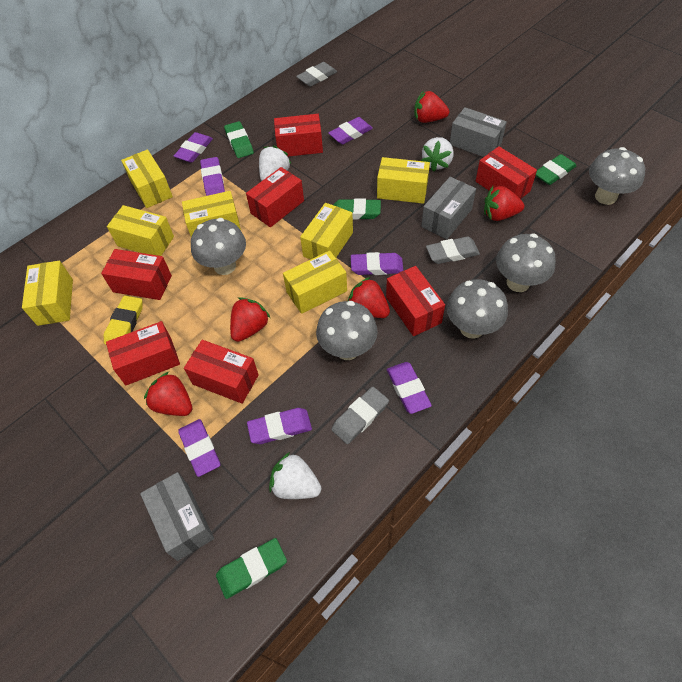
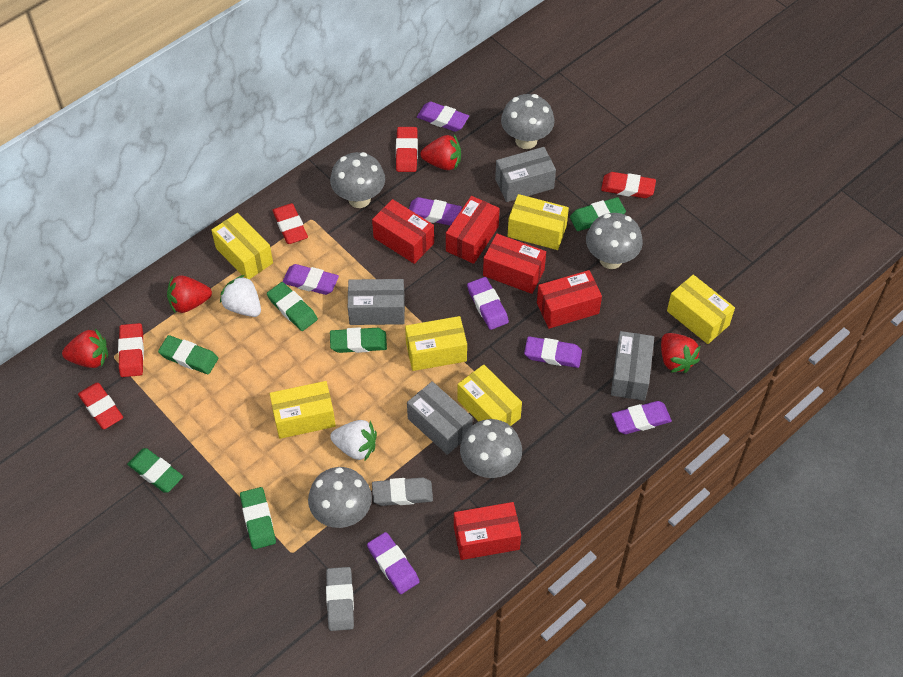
green eraser: 4 -> 6
grey box: 3 -> 4
grey eraser: 3 -> 2
red box: 7 -> 5
red eraser: 0 -> 5
red strawberry: 5 -> 4
white strawberry: 3 -> 2
yellow box: 7 -> 6
yellow eraser: 1 -> 0

